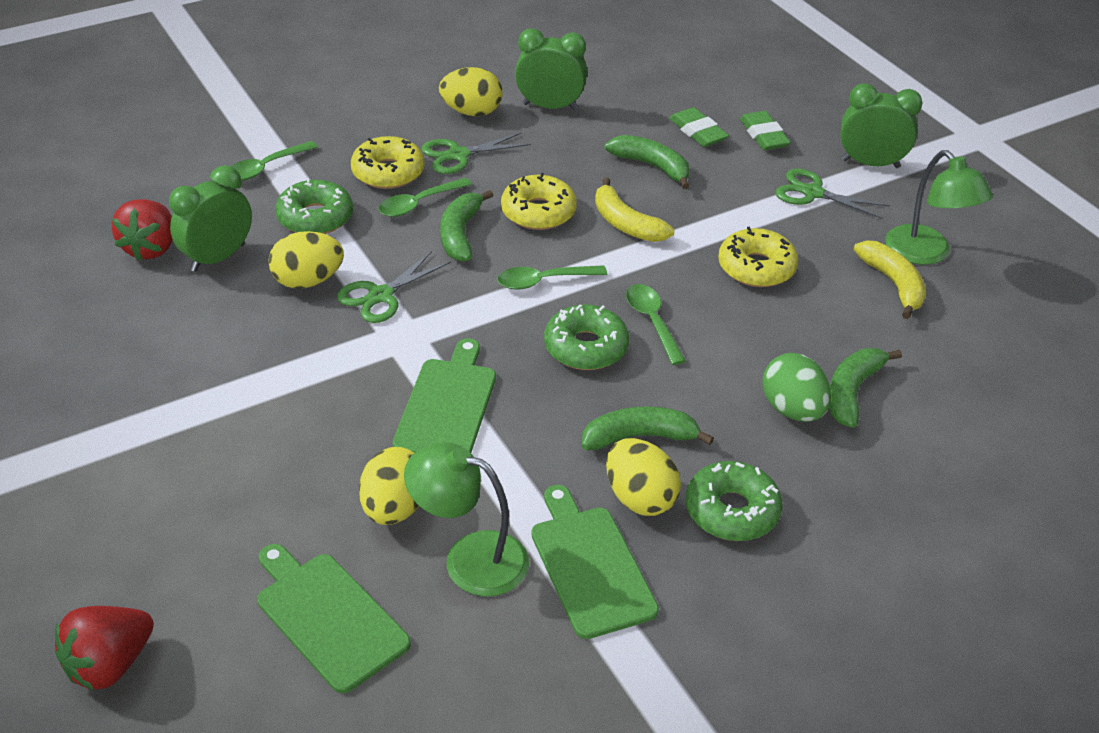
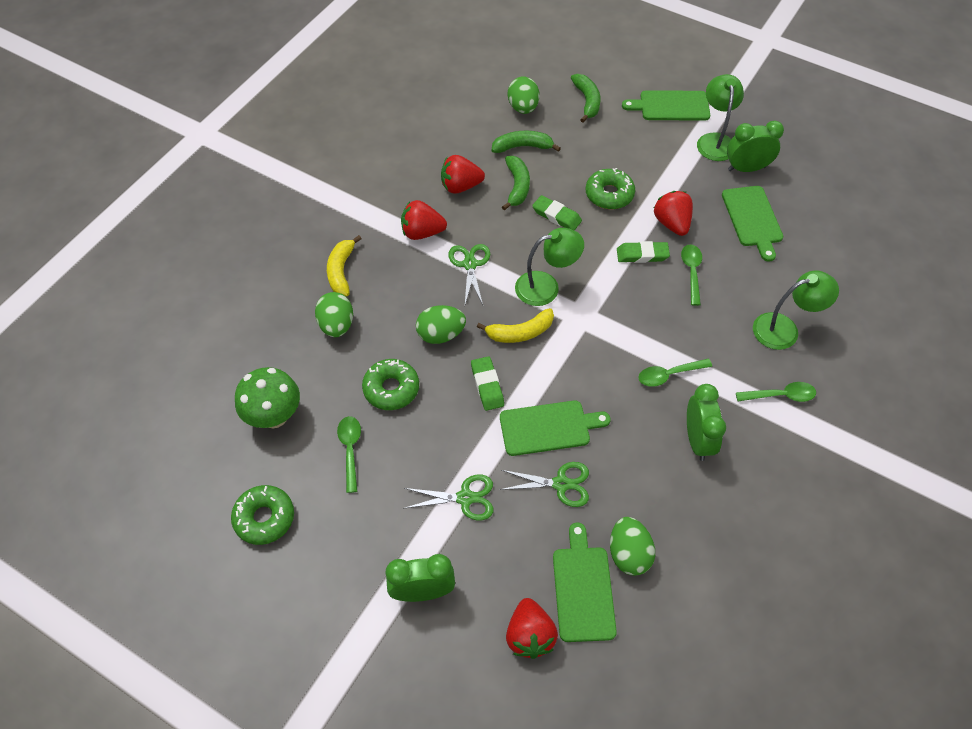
green banana: 4 -> 3
green cutting board: 3 -> 4
green egg: 1 -> 4
green eraser: 2 -> 3
green lamp: 2 -> 3
green mushroom: 0 -> 1
red strawberry: 2 -> 4
yellow donut: 3 -> 0
yellow egg: 4 -> 0

